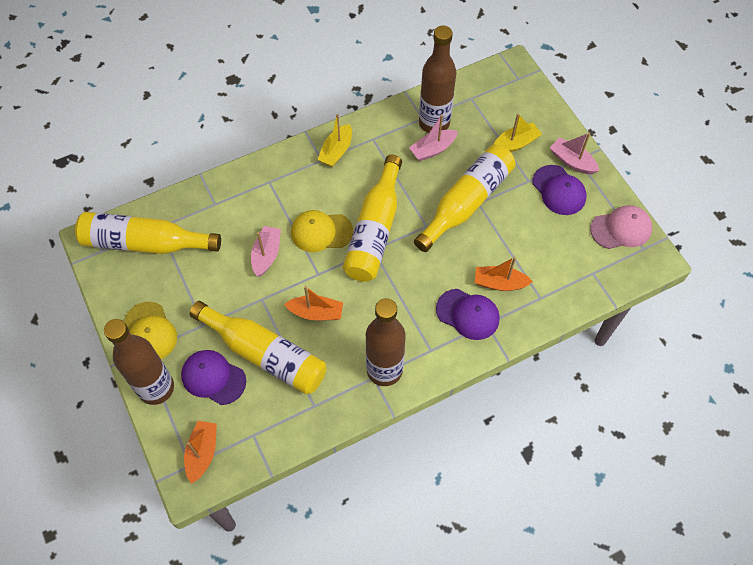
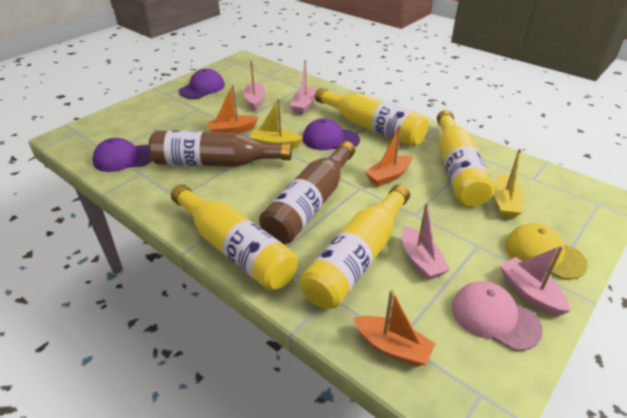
brown bottle: 3 -> 2
pink boat: 3 -> 4
yellow cap: 2 -> 1

